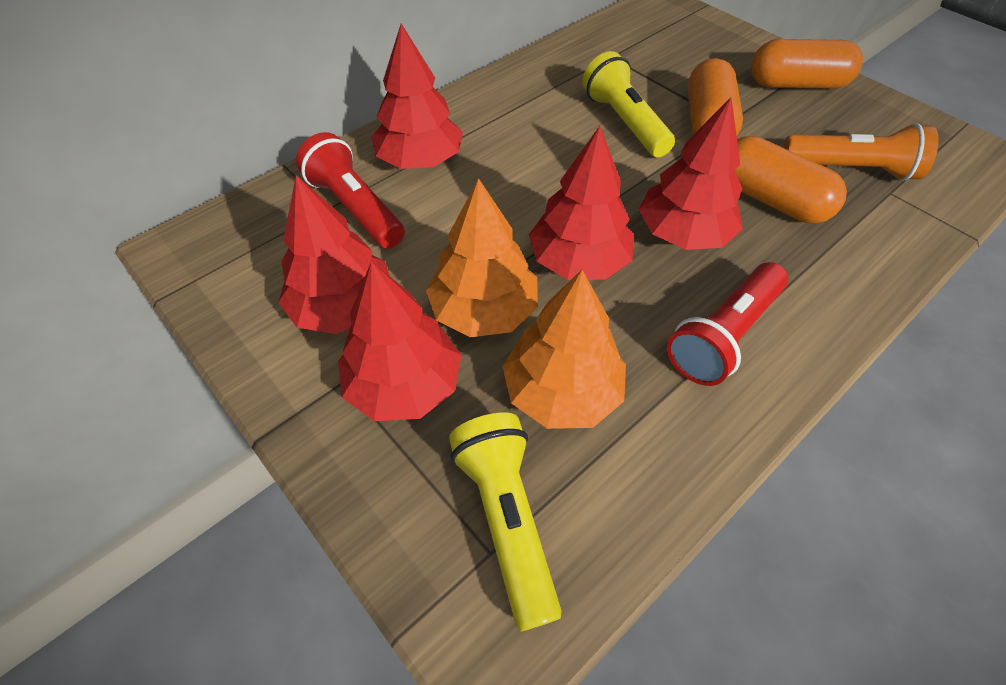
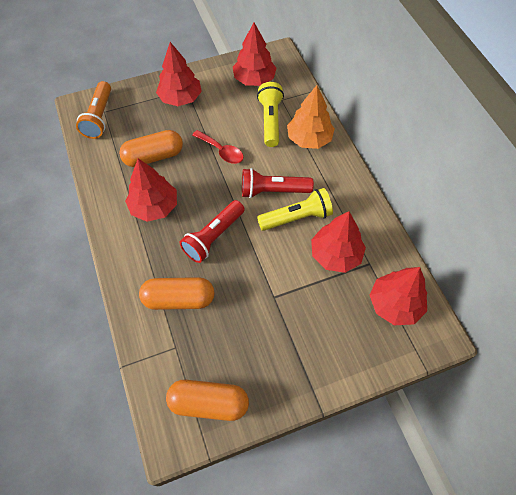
orange tree: 2 -> 1
red spoon: 0 -> 1

